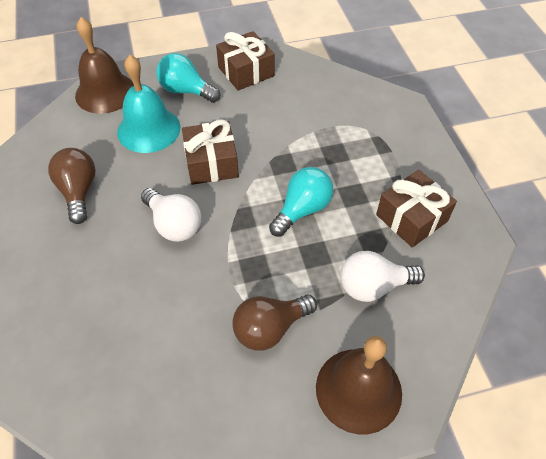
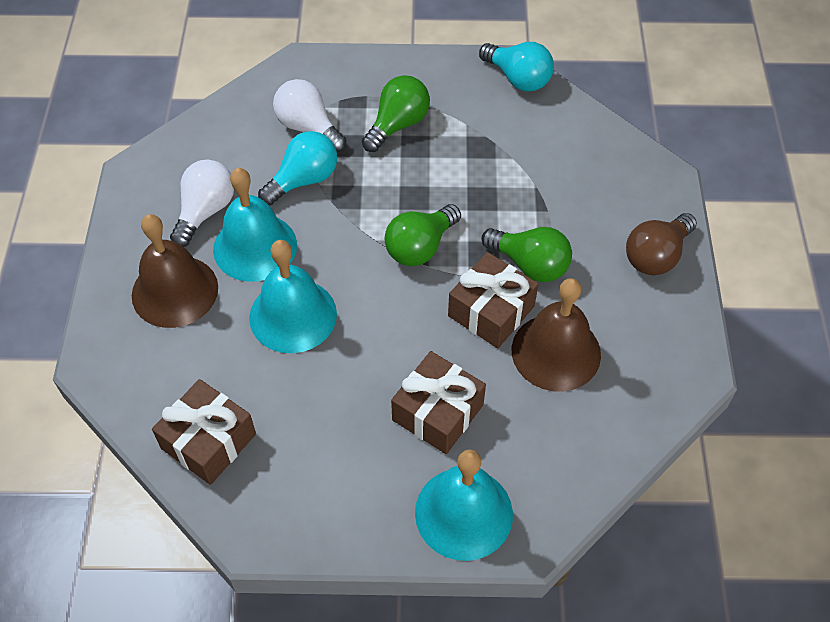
brown light bulb: 2 -> 1
green light bulb: 0 -> 3
turquoise bell: 1 -> 3

